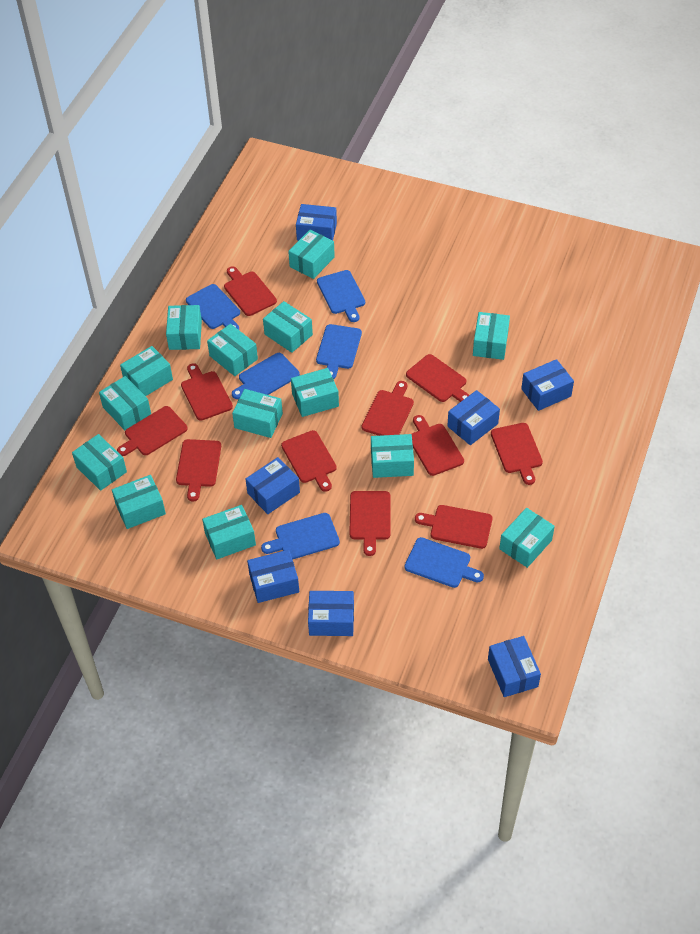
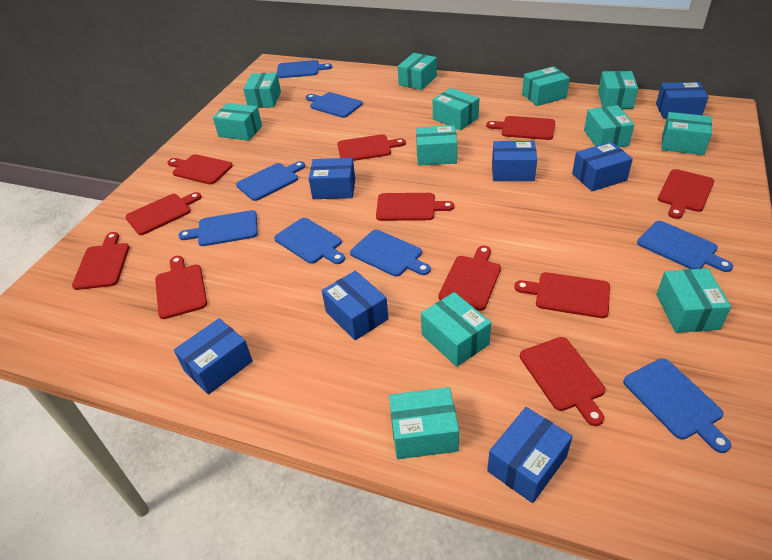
blue cutting board: 6 -> 8
turquoise box: 14 -> 12

